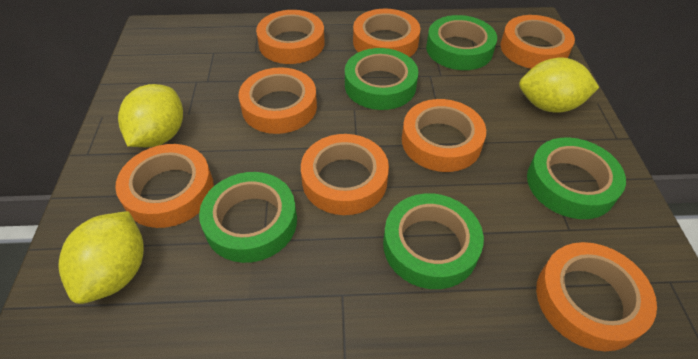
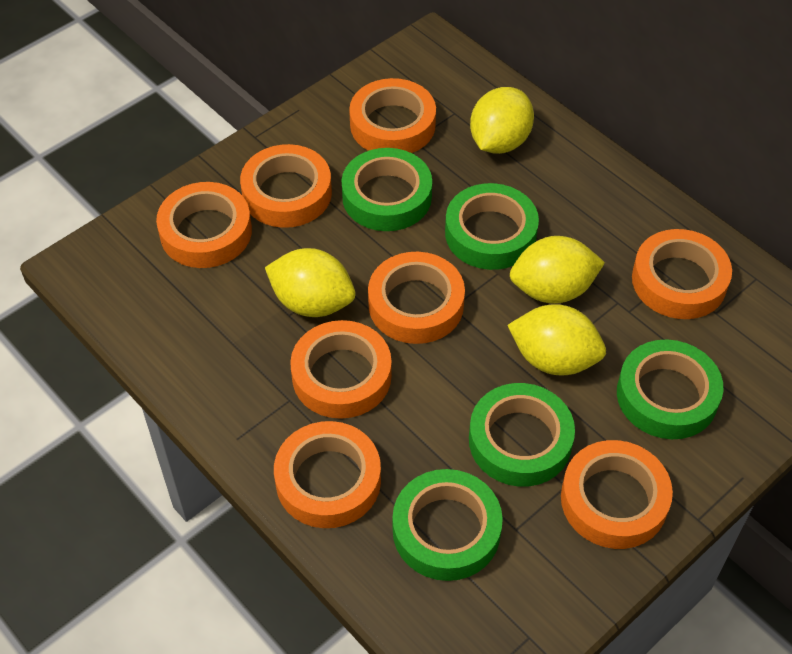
yellow lemon: 3 -> 4

